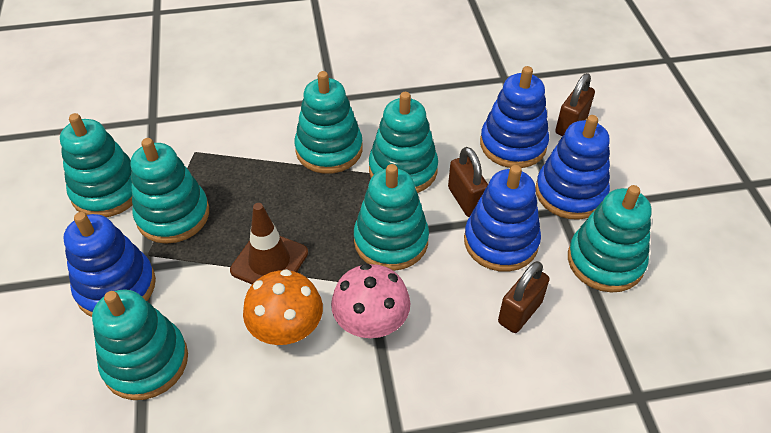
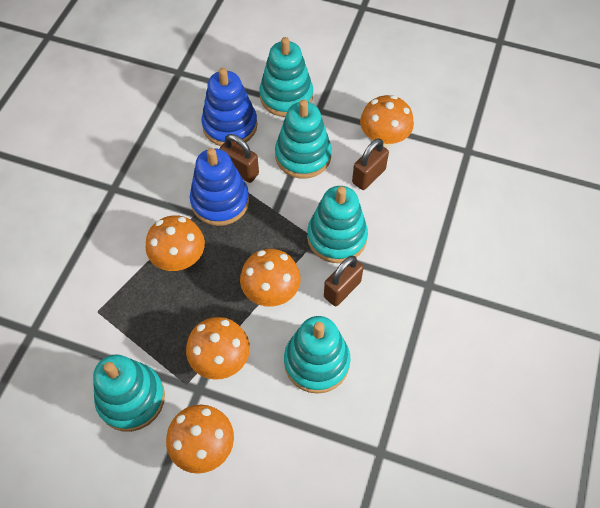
blue stacking toy: 4 -> 2
brown traffic cone: 1 -> 0
orange mushroom: 1 -> 5
pink mushroom: 1 -> 0
turquoise stacking toy: 7 -> 5

